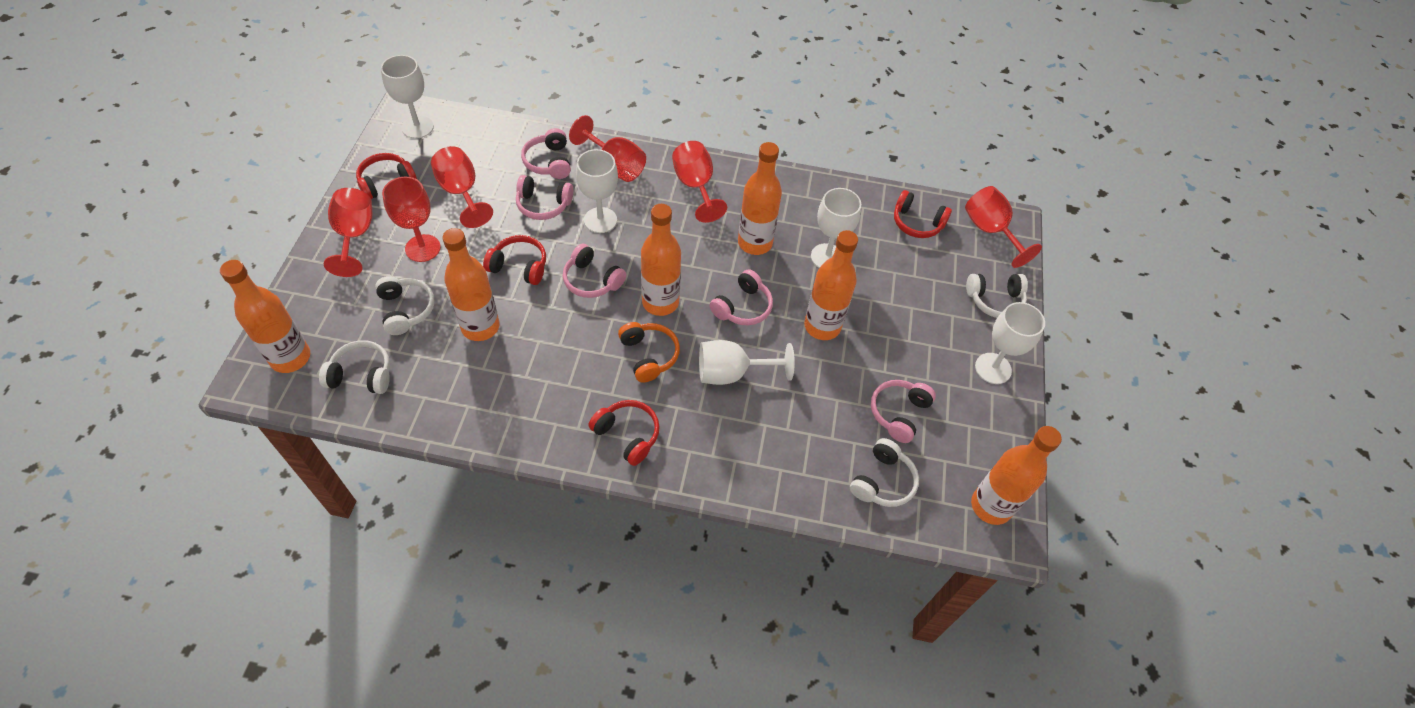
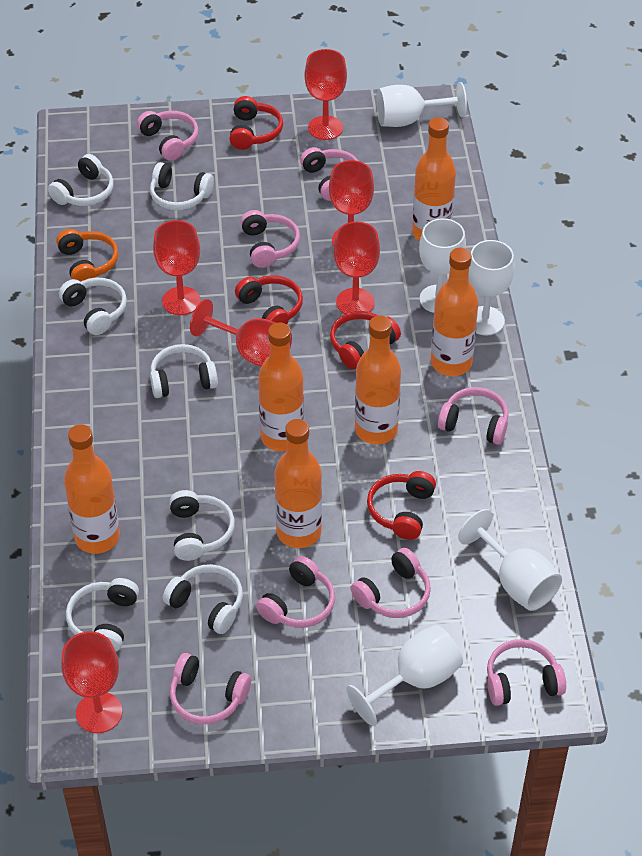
pink headphones: 5 -> 8
white headphones: 4 -> 7

